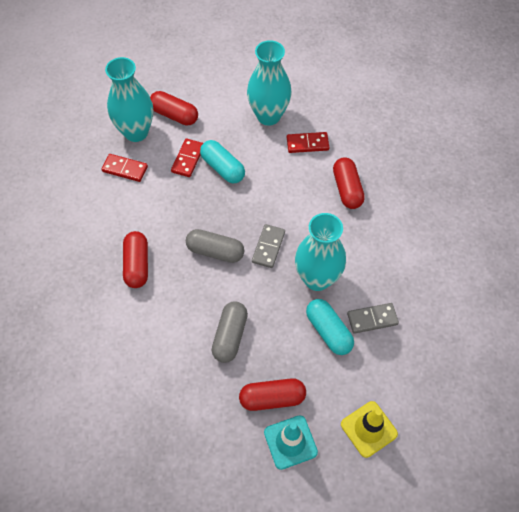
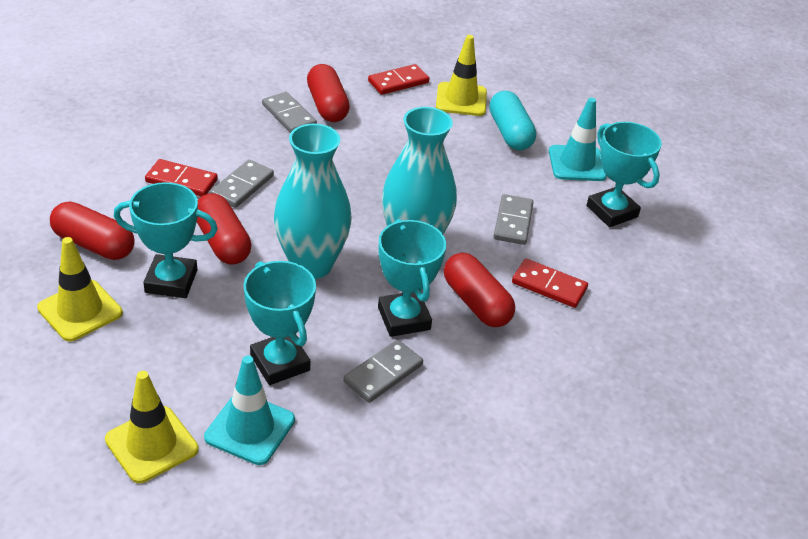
grey capsule: 2 -> 0
grey domino: 2 -> 4
turquoise capsule: 2 -> 1
turquoise traffic cone: 1 -> 2
turquoise trophy: 0 -> 4
turquoise vase: 3 -> 2
yellow traffic cone: 1 -> 3

